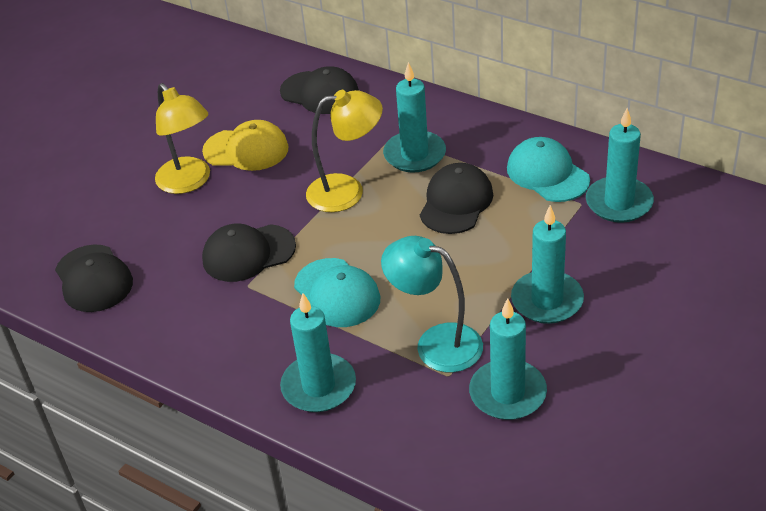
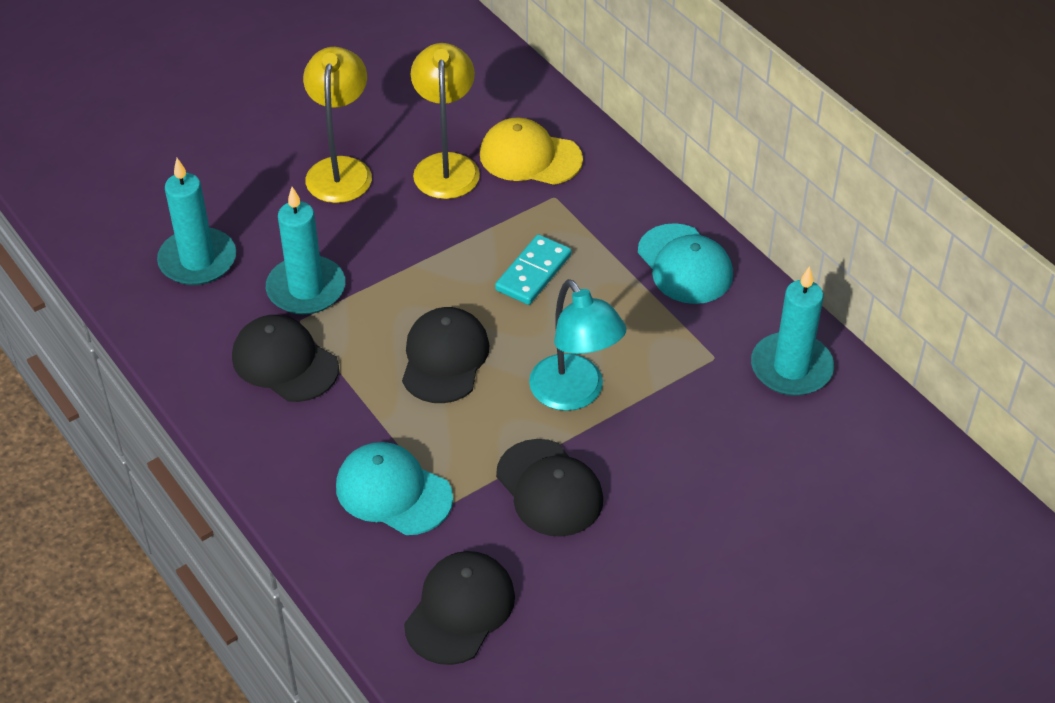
turquoise candle: 5 -> 3
turquoise domino: 0 -> 1

